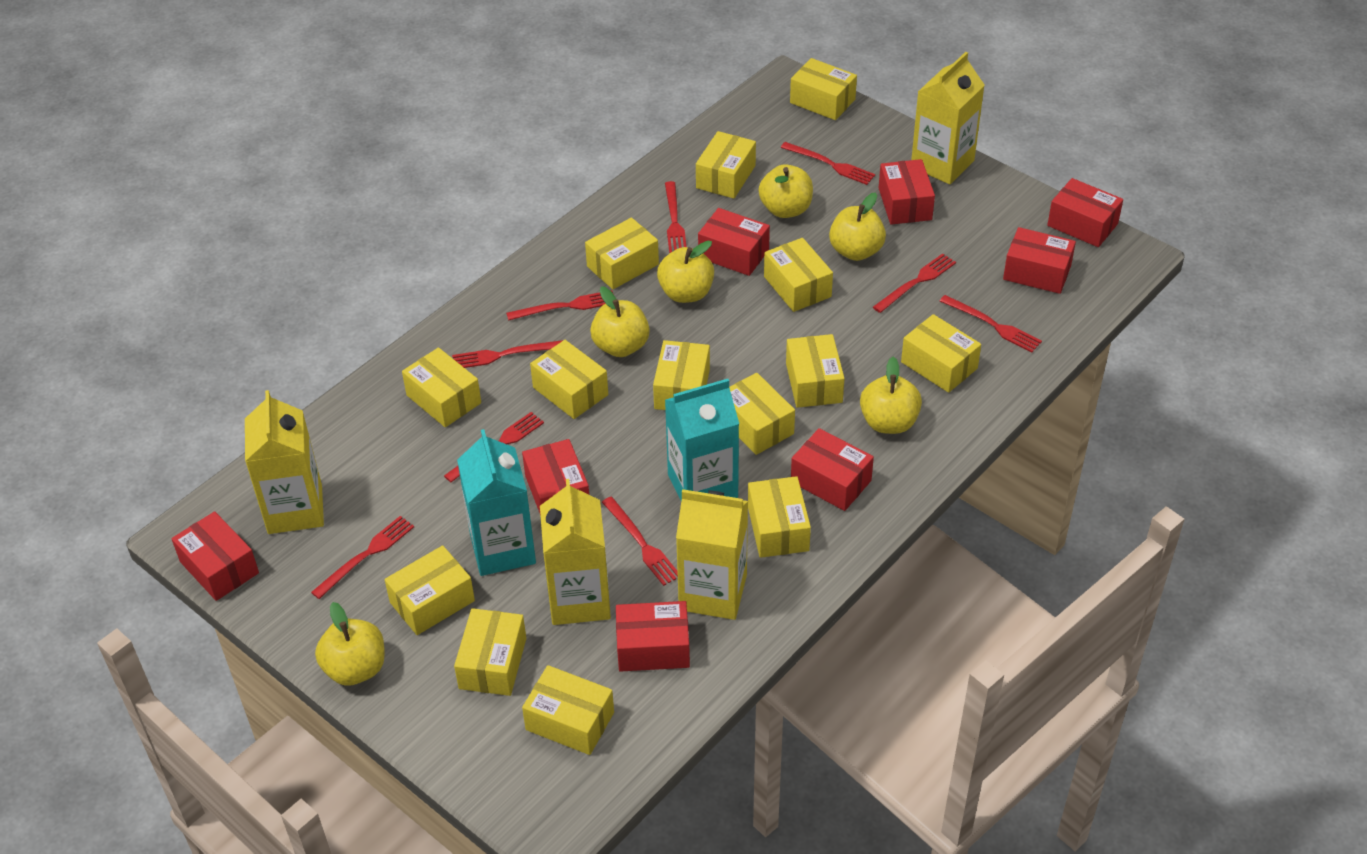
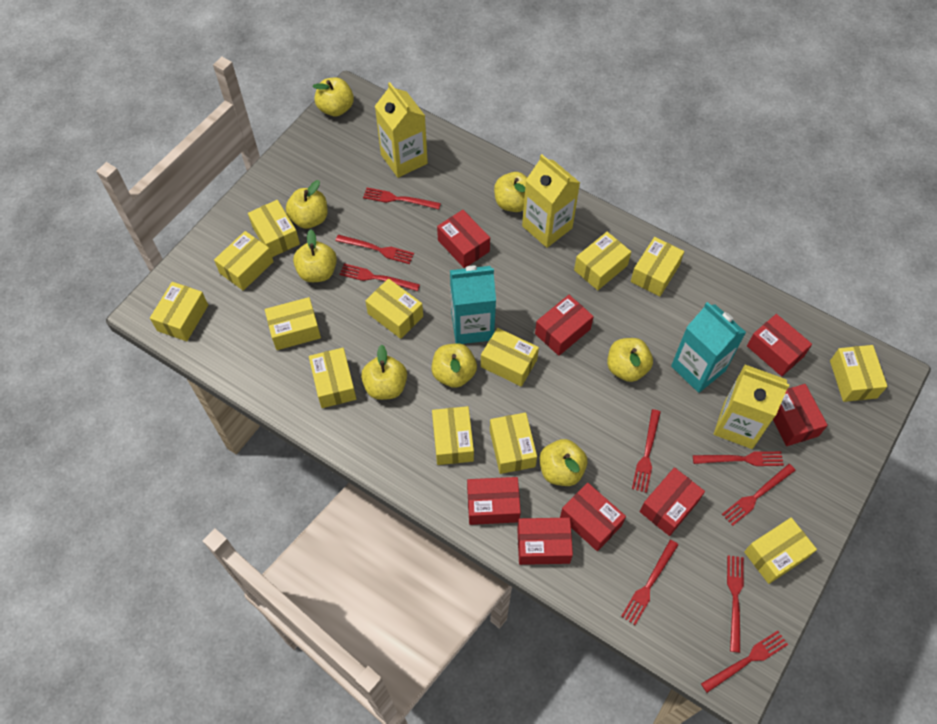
yellow apple: 6 -> 8
yellow box: 14 -> 13
yellow carton: 4 -> 3

